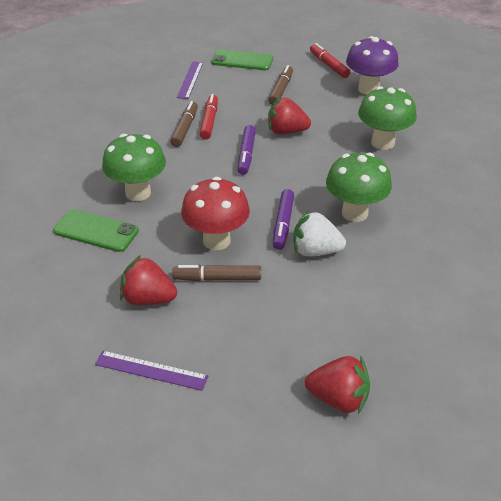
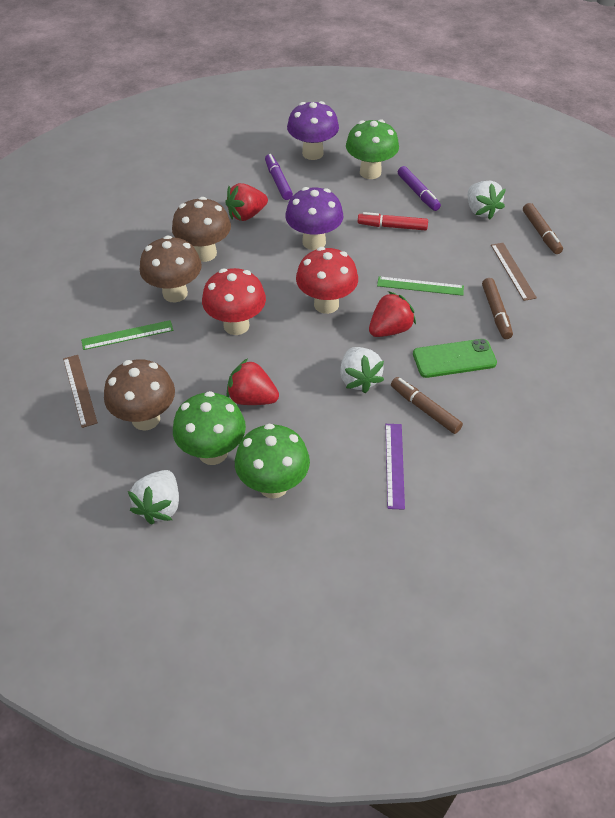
brown mushroom: 0 -> 3
brown ruler: 0 -> 2
green phone: 2 -> 1
green ruler: 0 -> 2
purple mushroom: 1 -> 2
purple ruler: 2 -> 1
red marker: 2 -> 1
red mushroom: 1 -> 2
white strawberry: 1 -> 3

